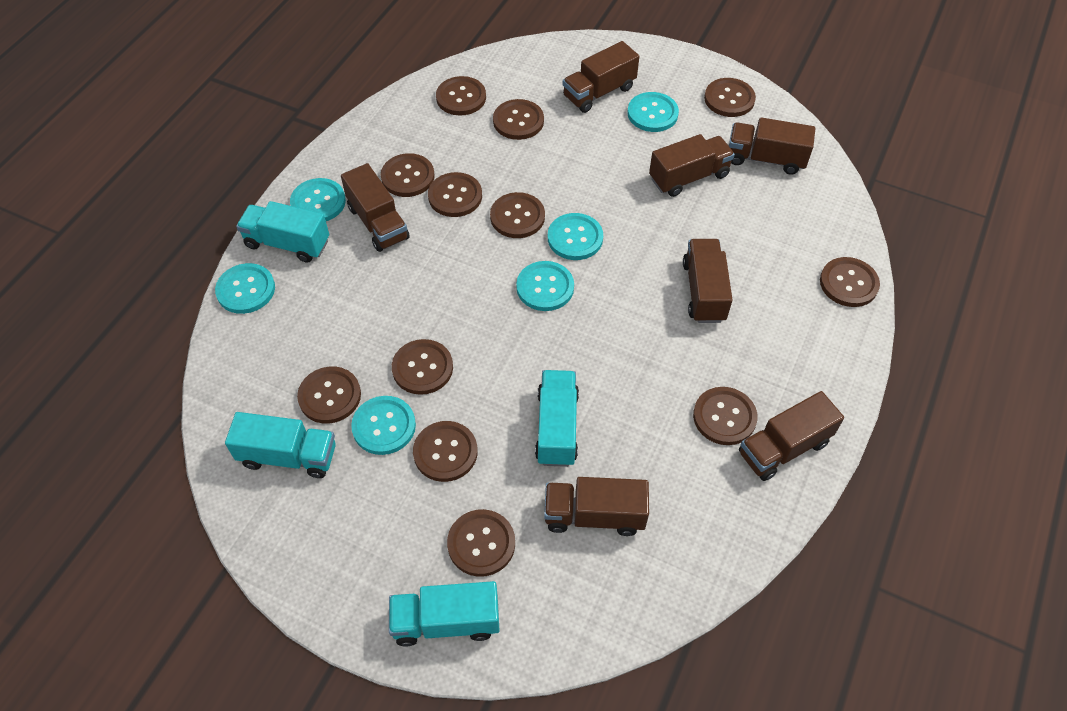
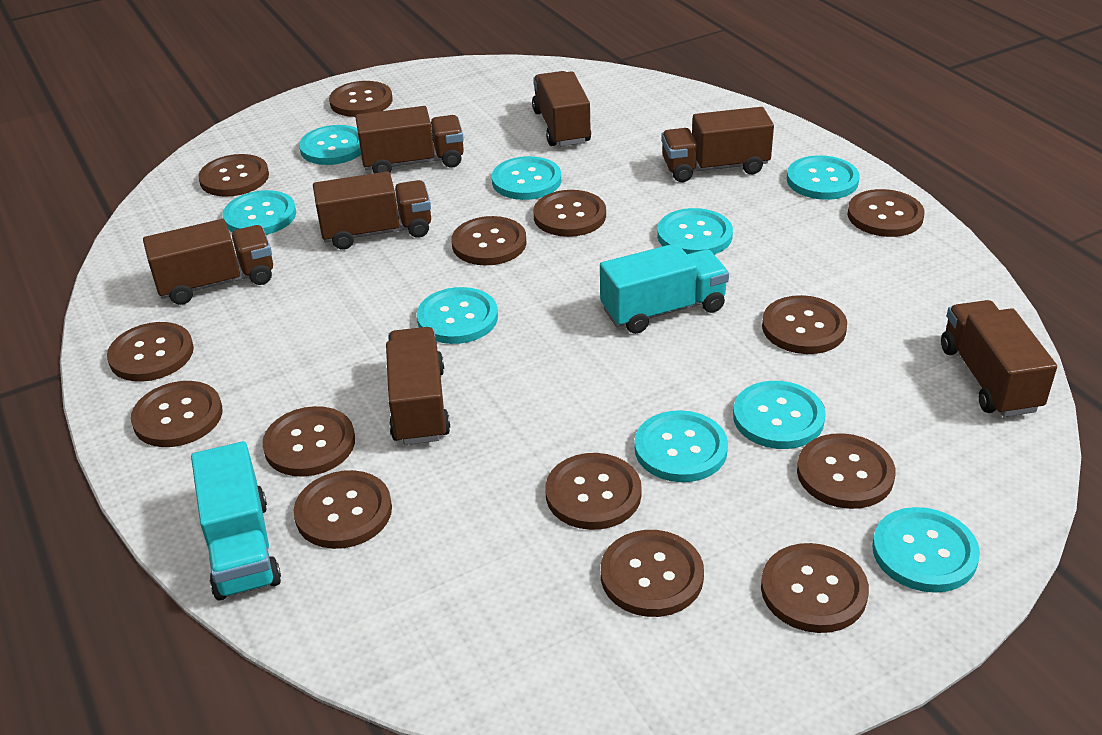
brown button: 12 -> 14
turquoise button: 6 -> 9
turquoise truck: 4 -> 2

